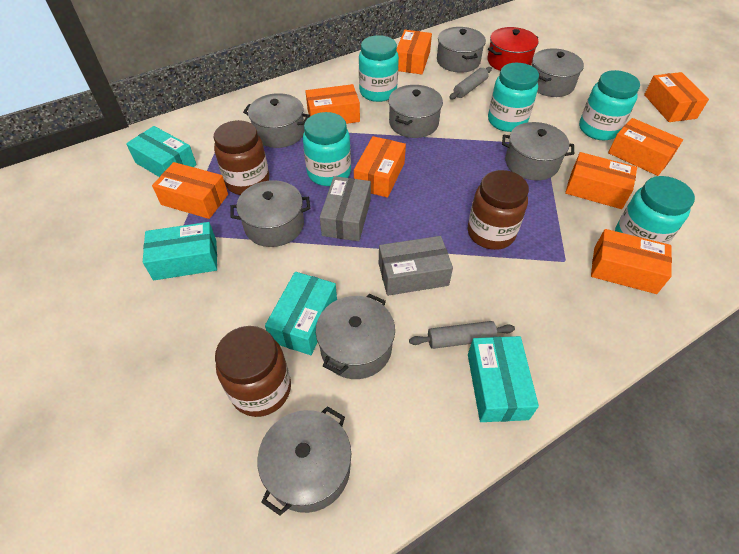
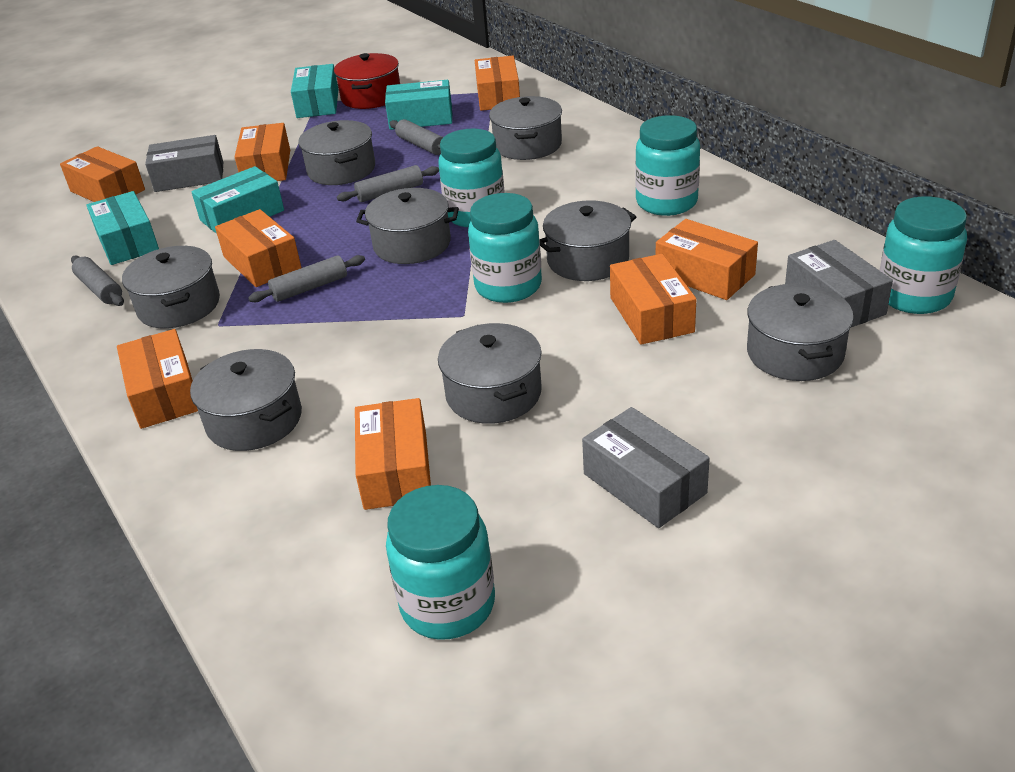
brown jar: 3 -> 0
grey box: 2 -> 3
grey rolling pin: 2 -> 4

